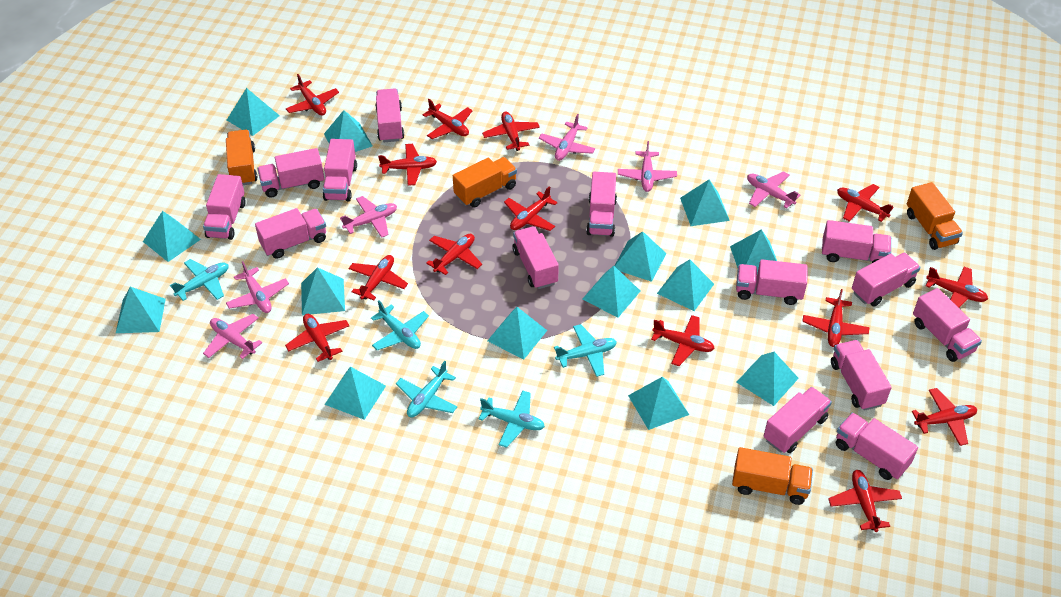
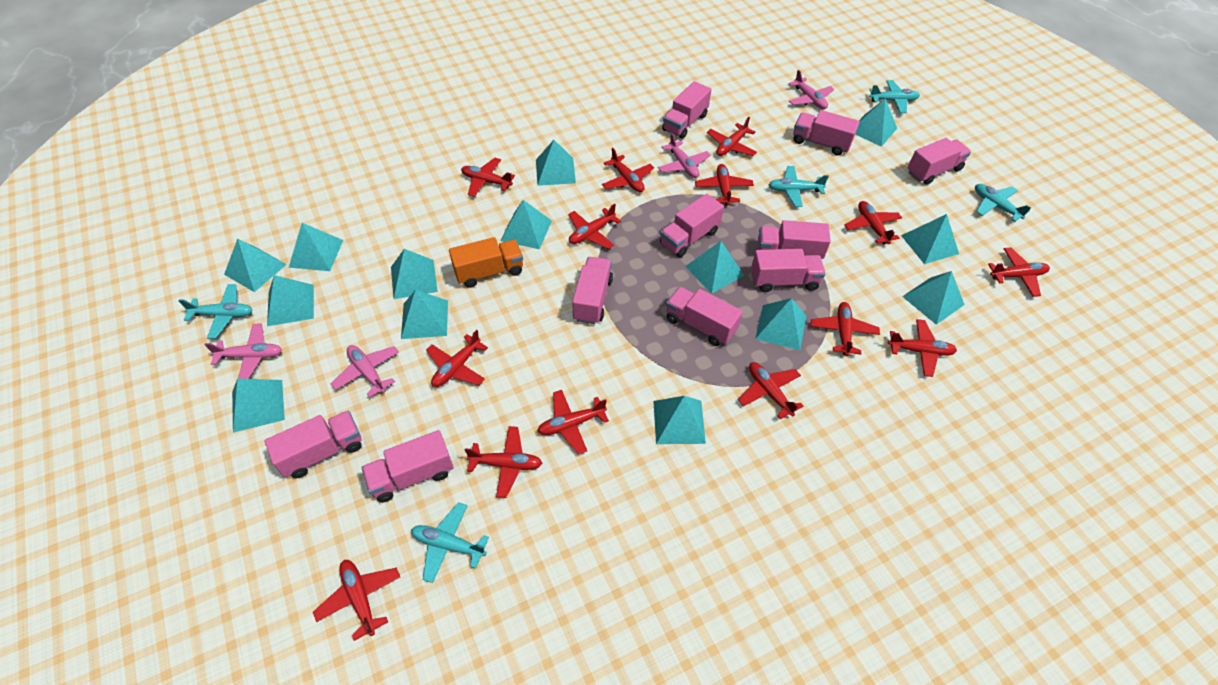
orange truck: 4 -> 1
pink plane: 6 -> 4
pink truck: 14 -> 10

